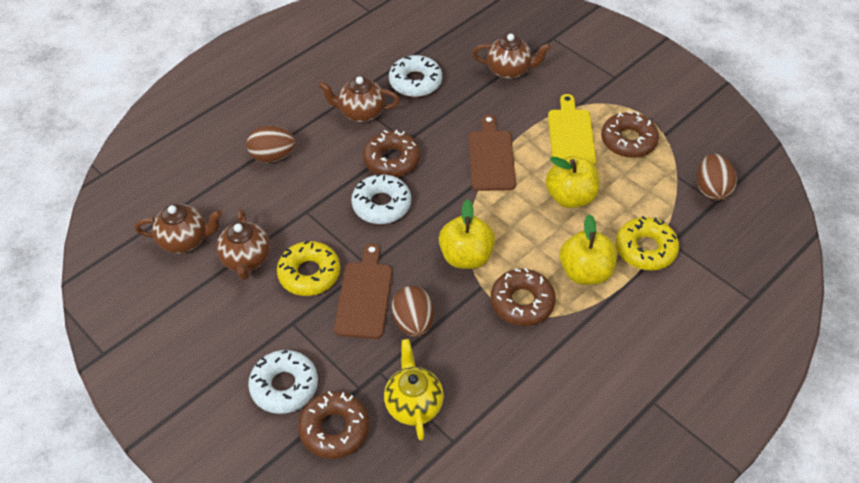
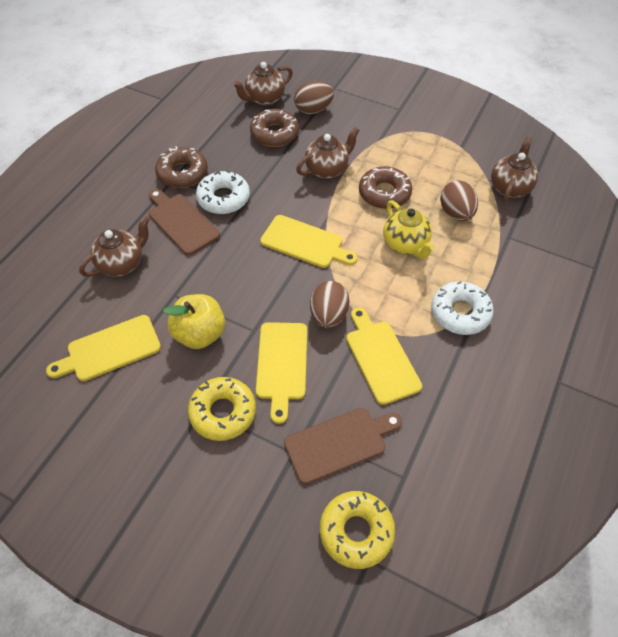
brown donut: 4 -> 3
white donut: 3 -> 2
yellow apple: 3 -> 1
yellow cutting board: 1 -> 4

